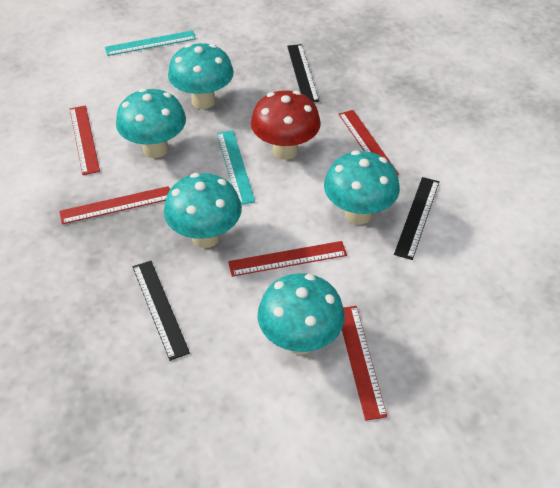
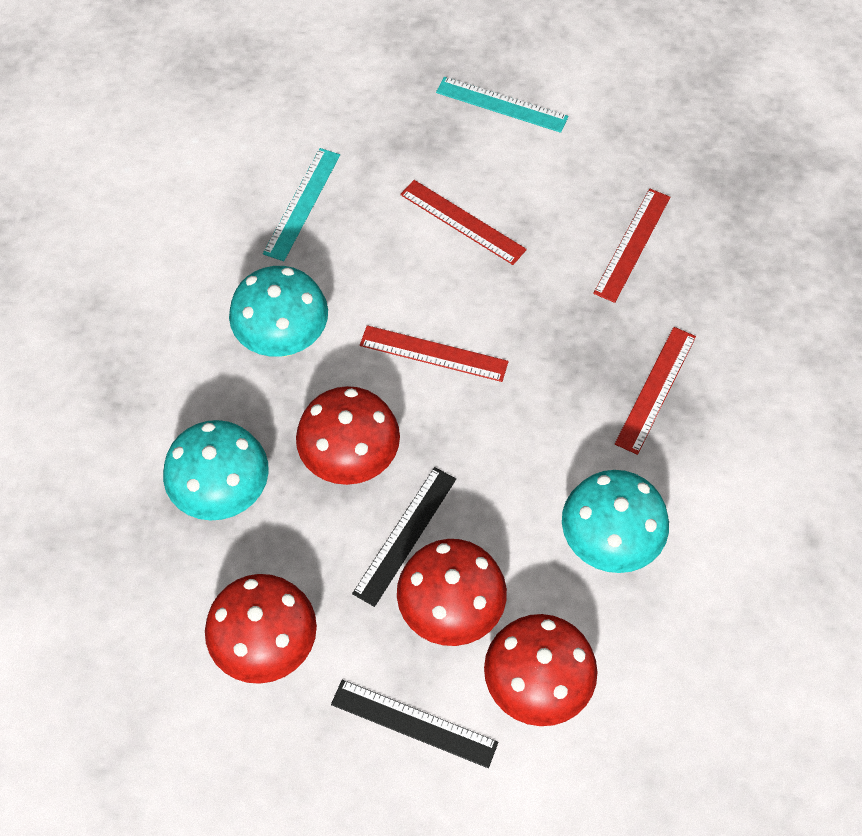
black ruler: 3 -> 2
red mushroom: 1 -> 4
red ruler: 5 -> 4
turquoise mushroom: 5 -> 3

